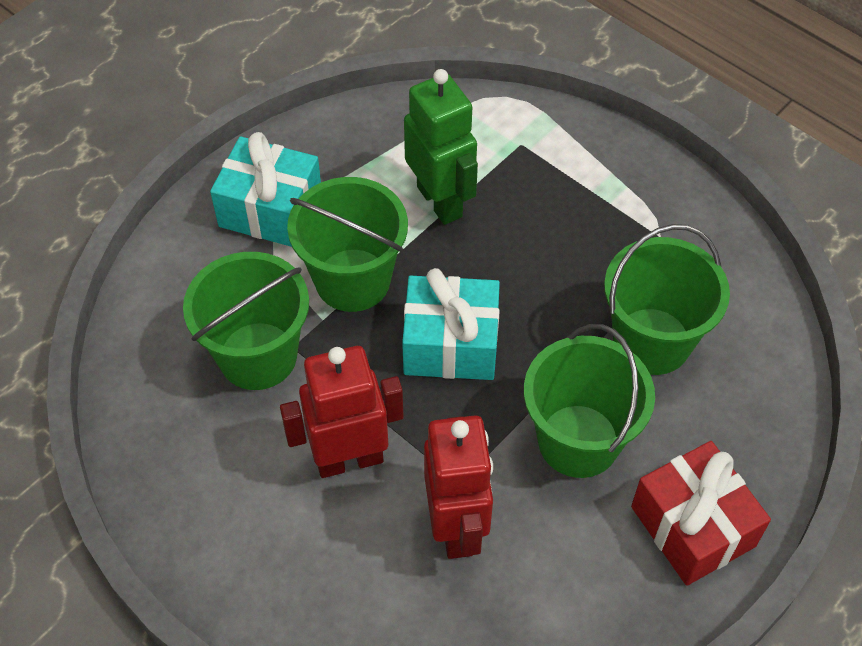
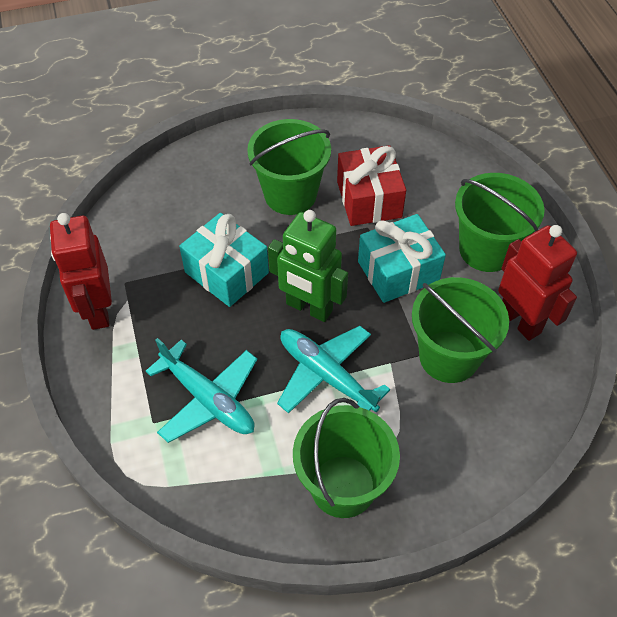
turquoise plane: 0 -> 2

